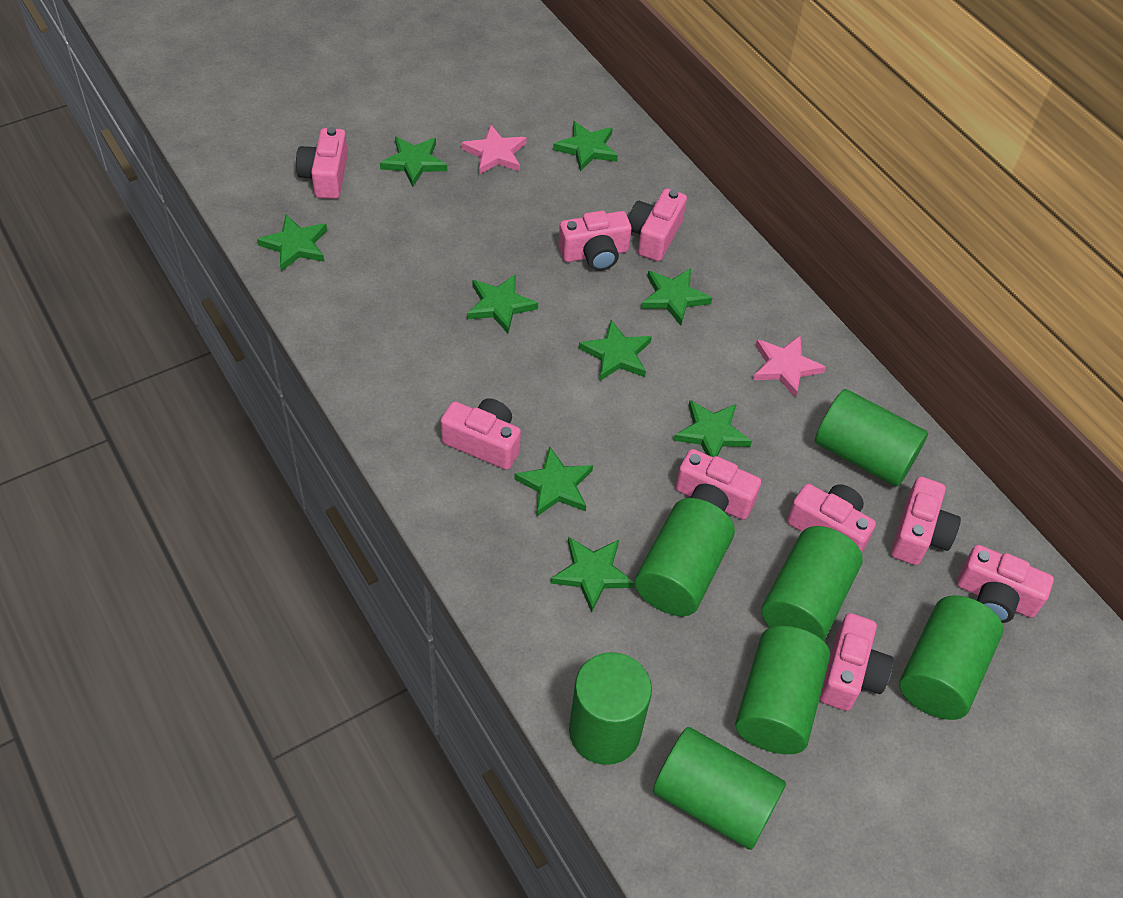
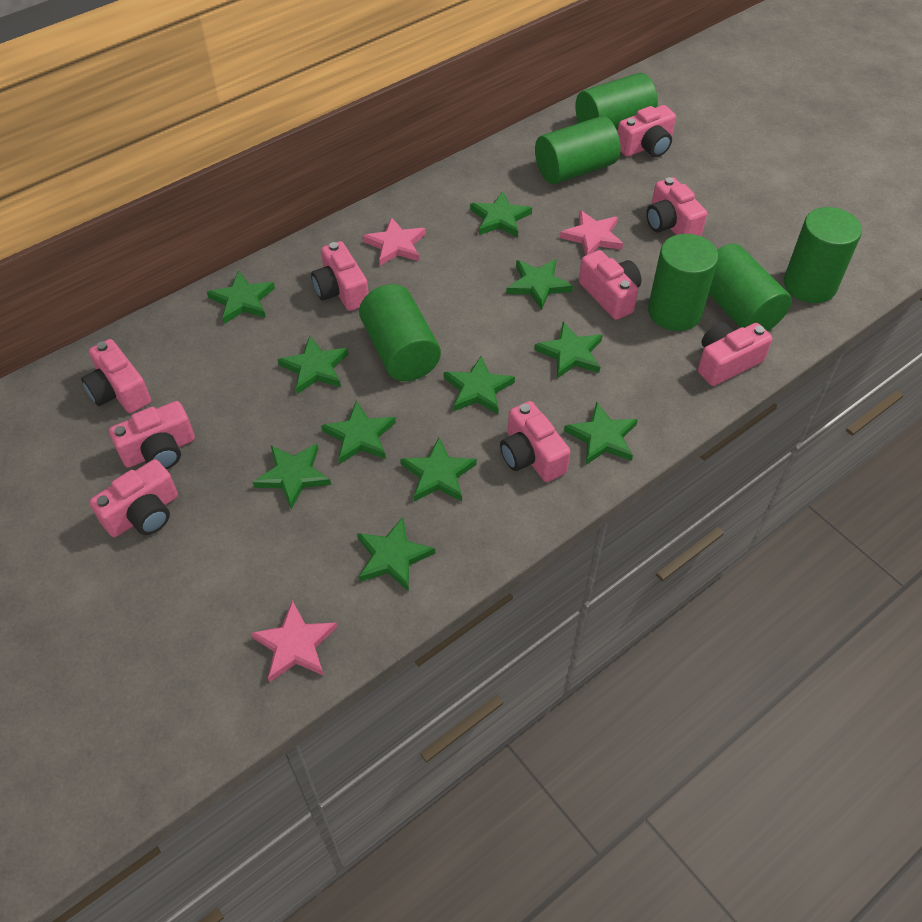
green cylinder: 7 -> 6
green star: 9 -> 11
pink star: 2 -> 3

